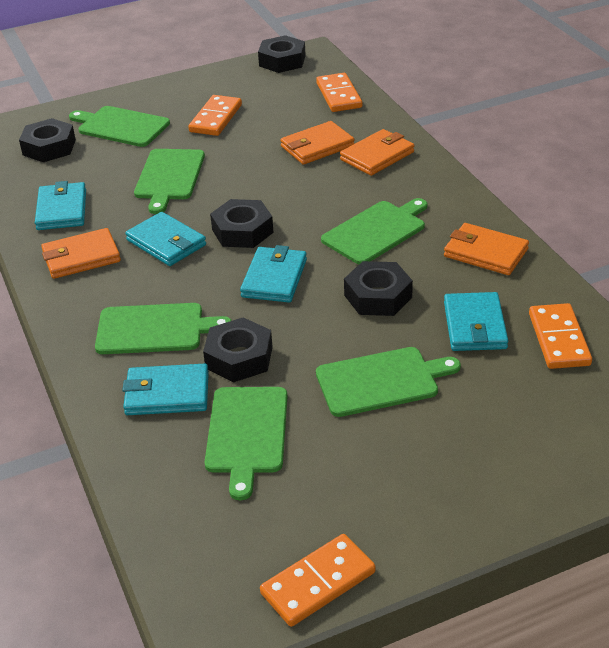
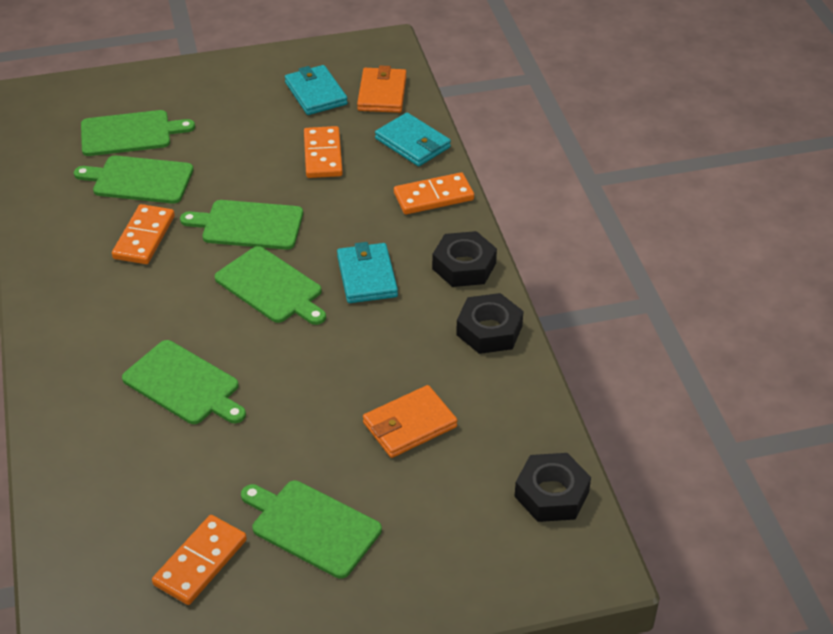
black nut: 5 -> 3
orange wallet: 4 -> 2
turquoise wallet: 5 -> 3

